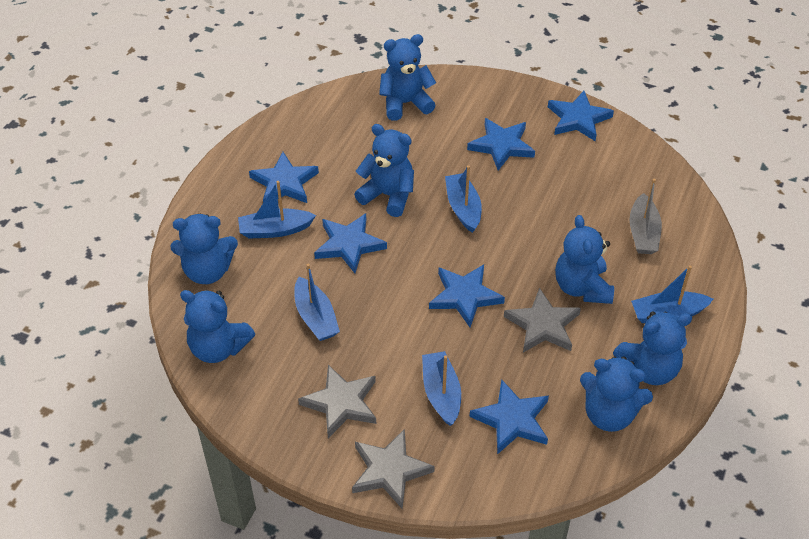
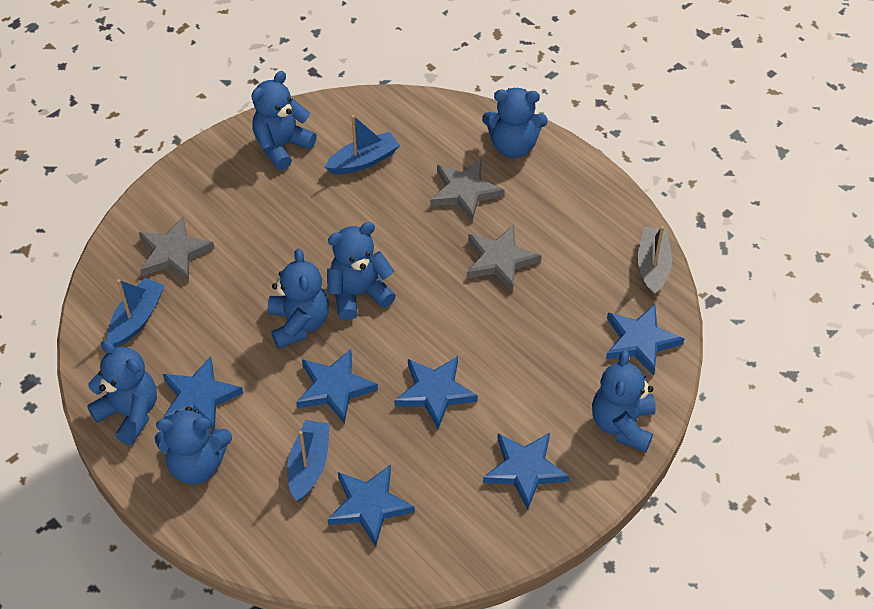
blue boat: 5 -> 3

